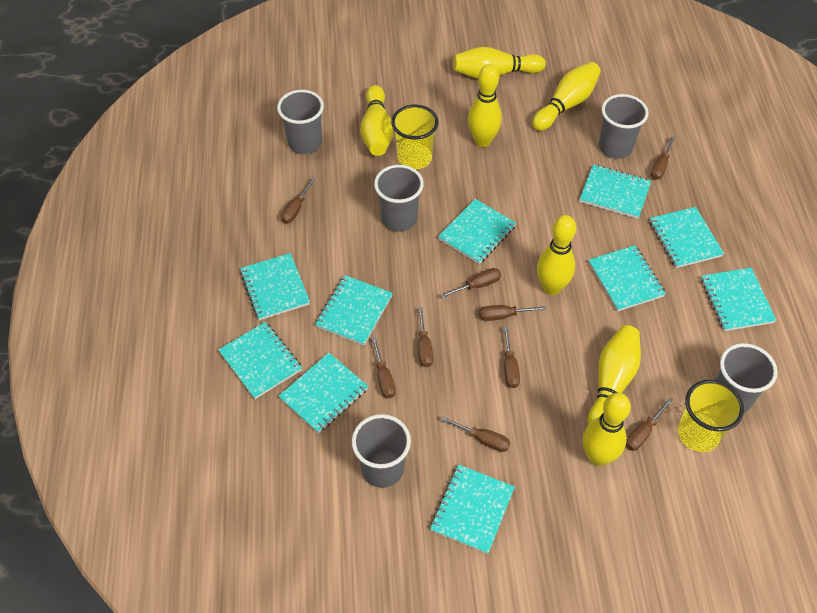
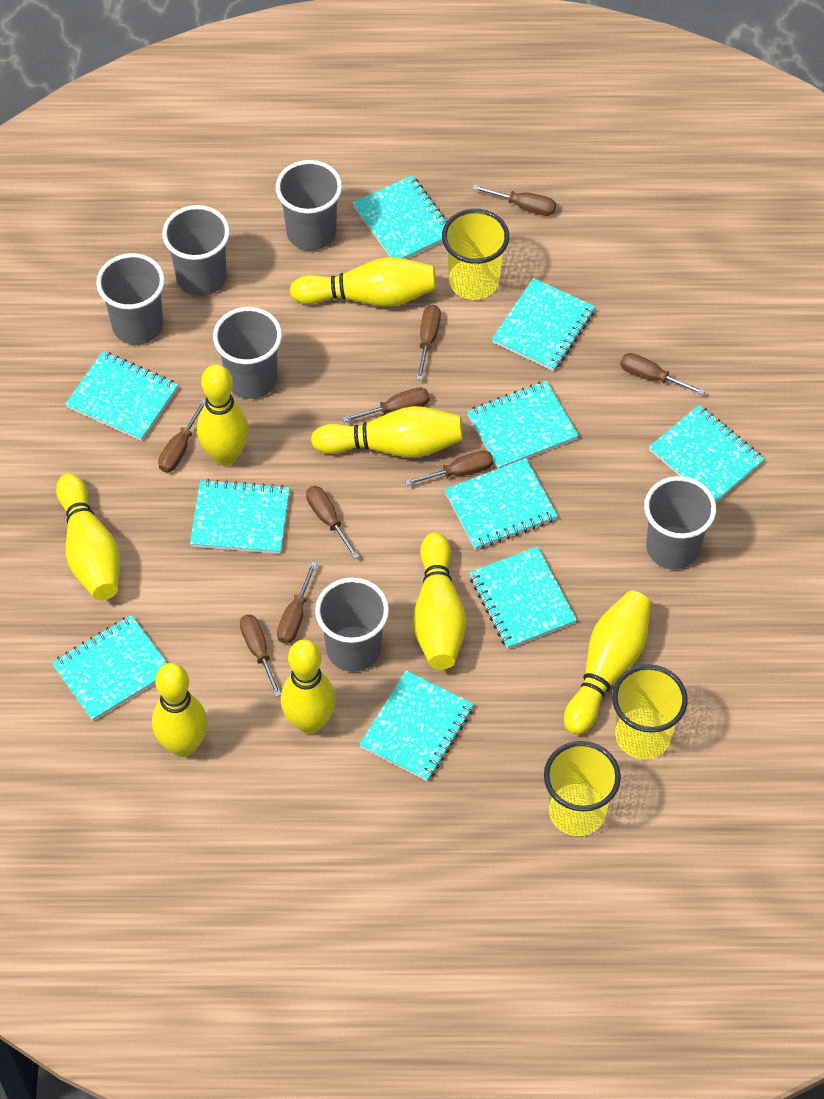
grey cup: 5 -> 6
yellow bowling pin: 7 -> 8
yellow cup: 2 -> 3

